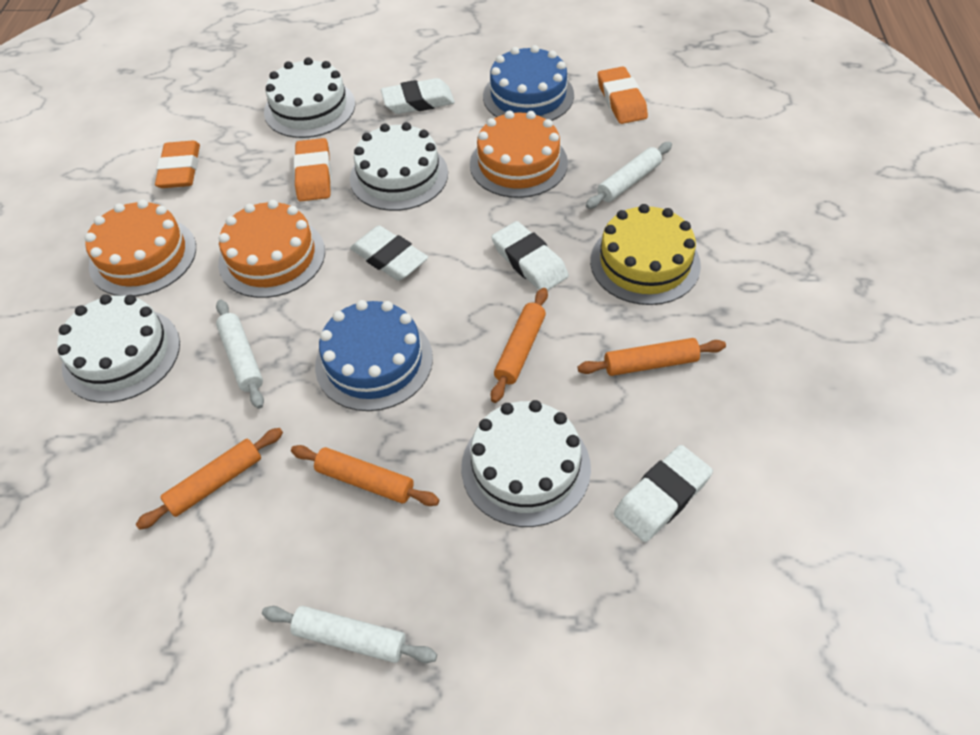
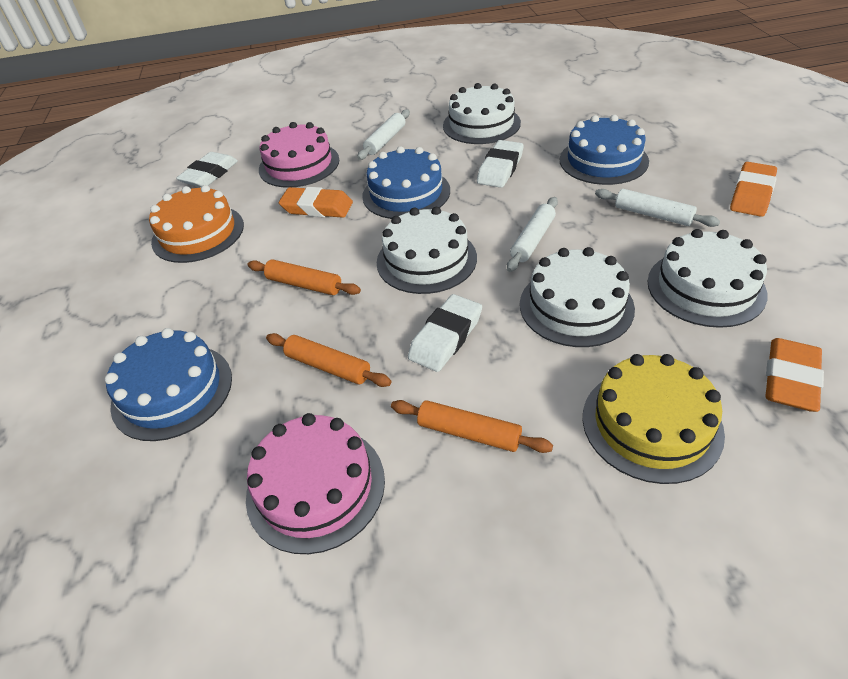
blue cake: 2 -> 3
orange cake: 3 -> 1
orange rolling pin: 4 -> 3
pink cake: 0 -> 2
white eraser: 4 -> 3

